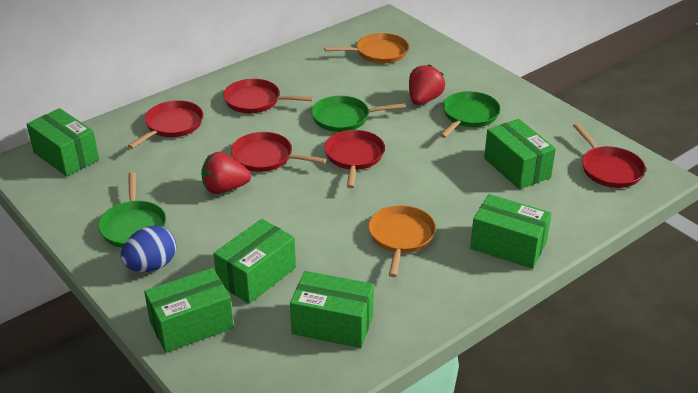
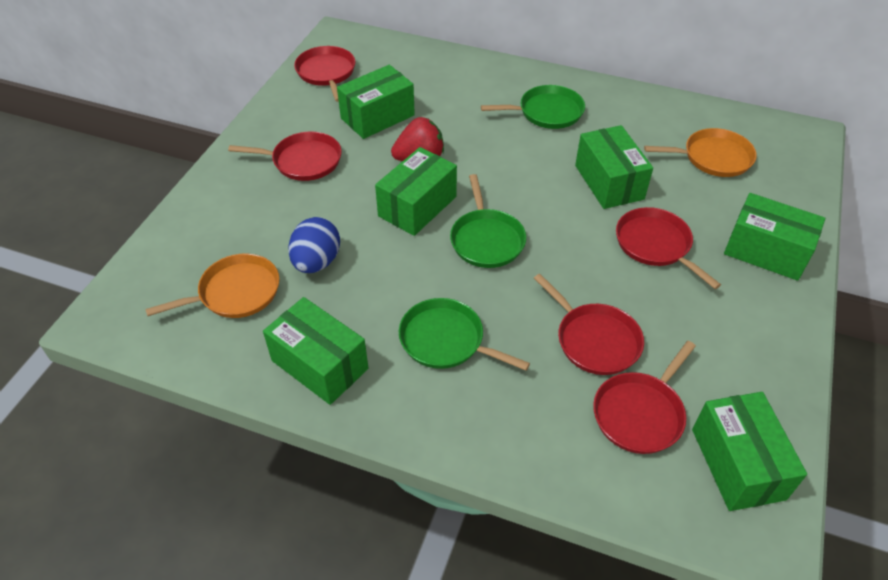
red strawberry: 2 -> 1

